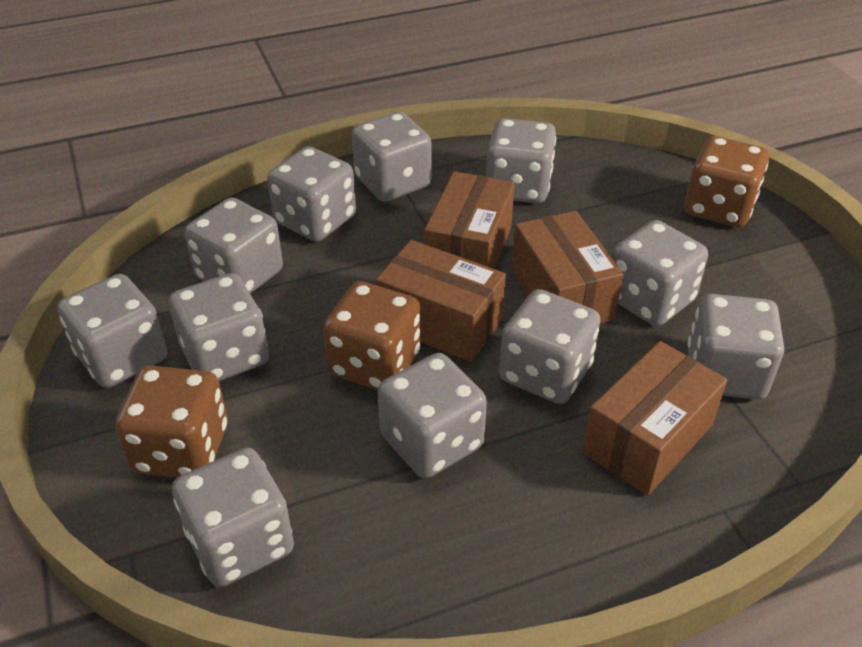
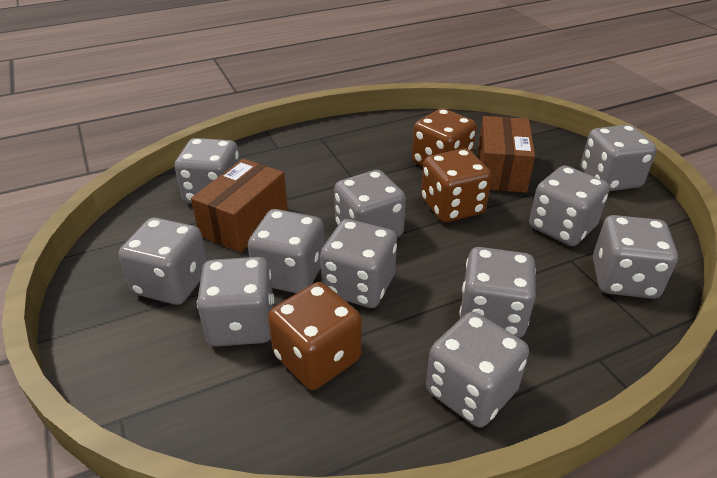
brown box: 4 -> 2

